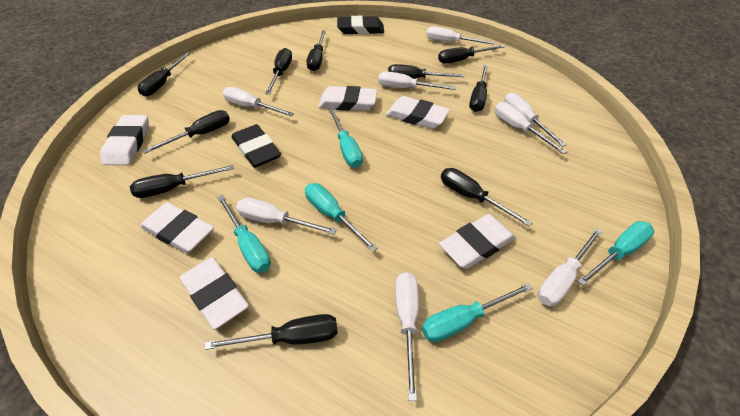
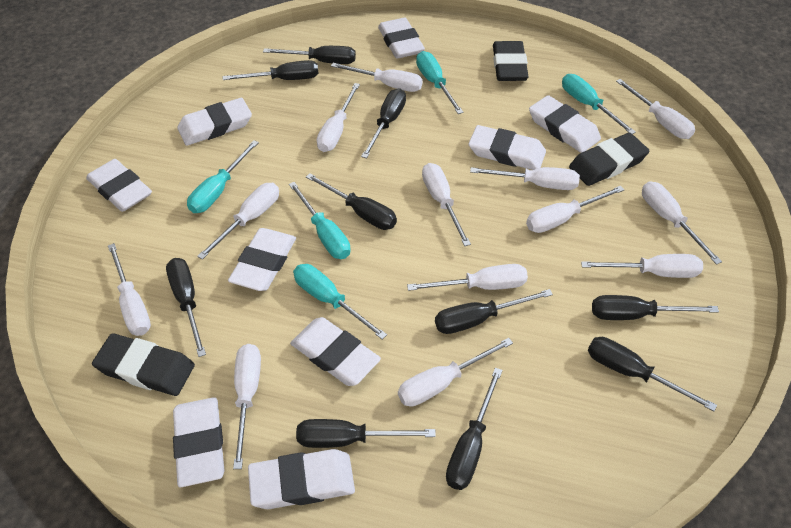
black eraser: 2 -> 3
white eraser: 6 -> 9
white screwdriver: 8 -> 13

